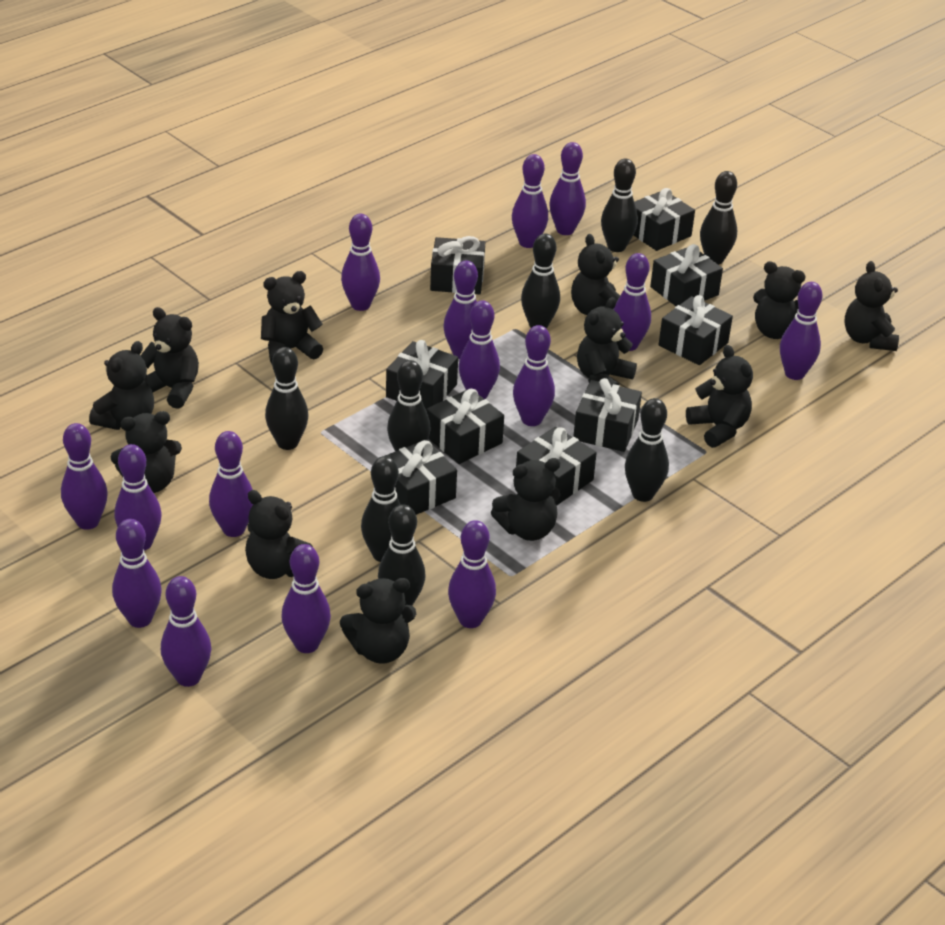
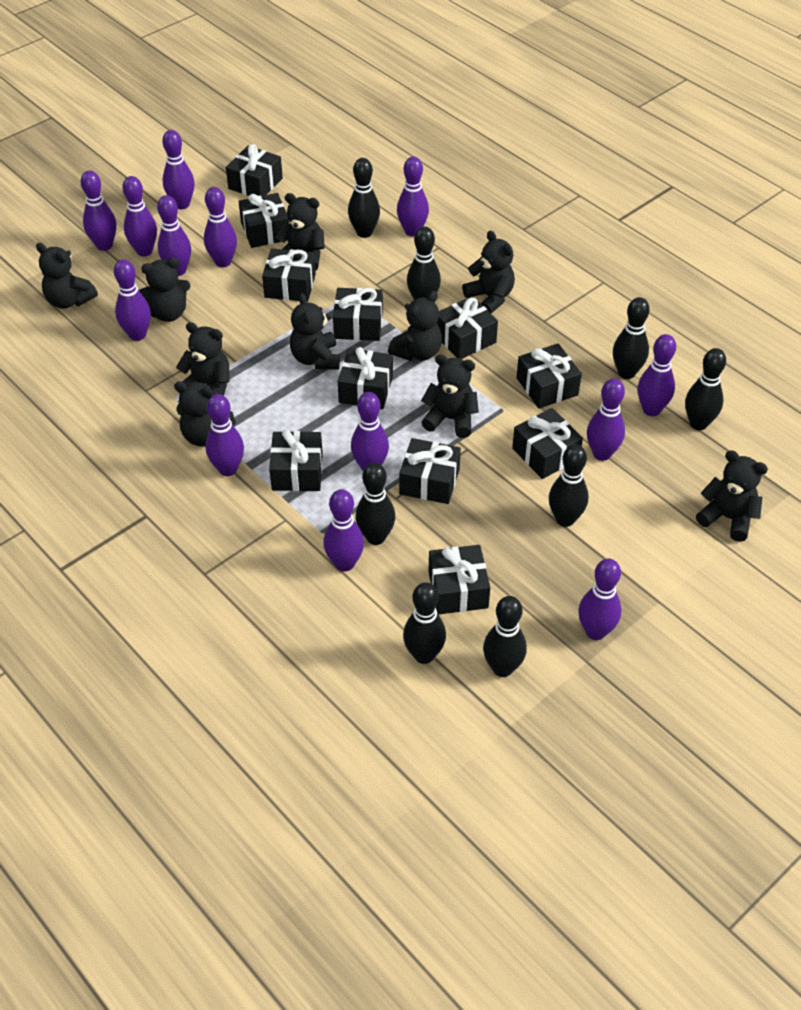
black gift: 9 -> 11
black teddy bear: 12 -> 10
purple bowling pin: 15 -> 13

